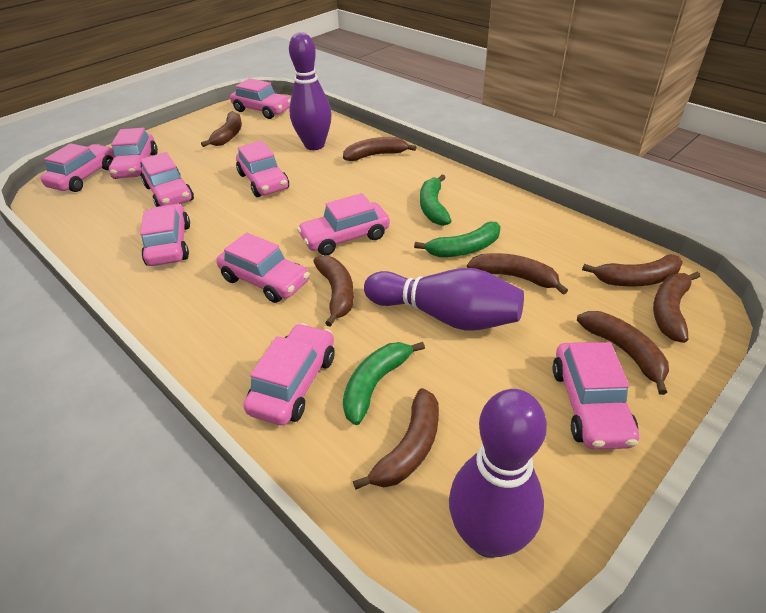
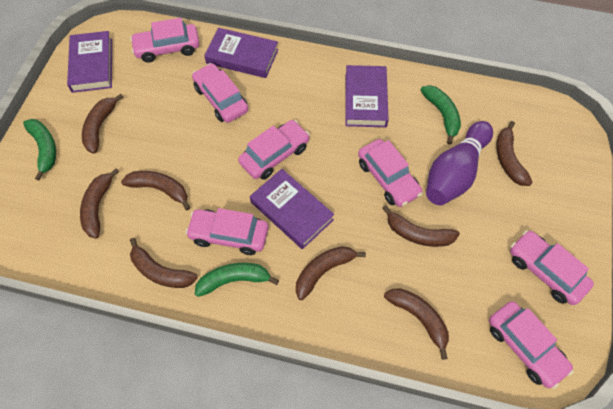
pink car: 10 -> 7
purple book: 0 -> 4
purple bowling pin: 3 -> 1

